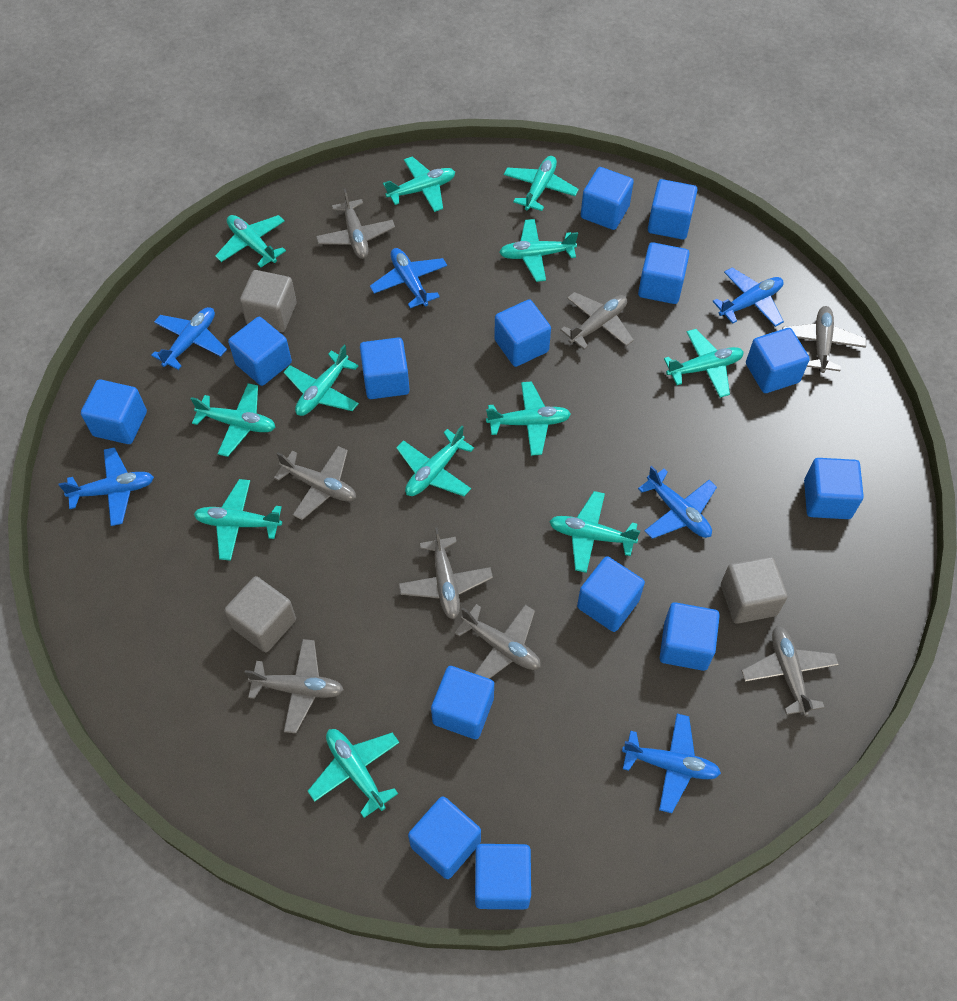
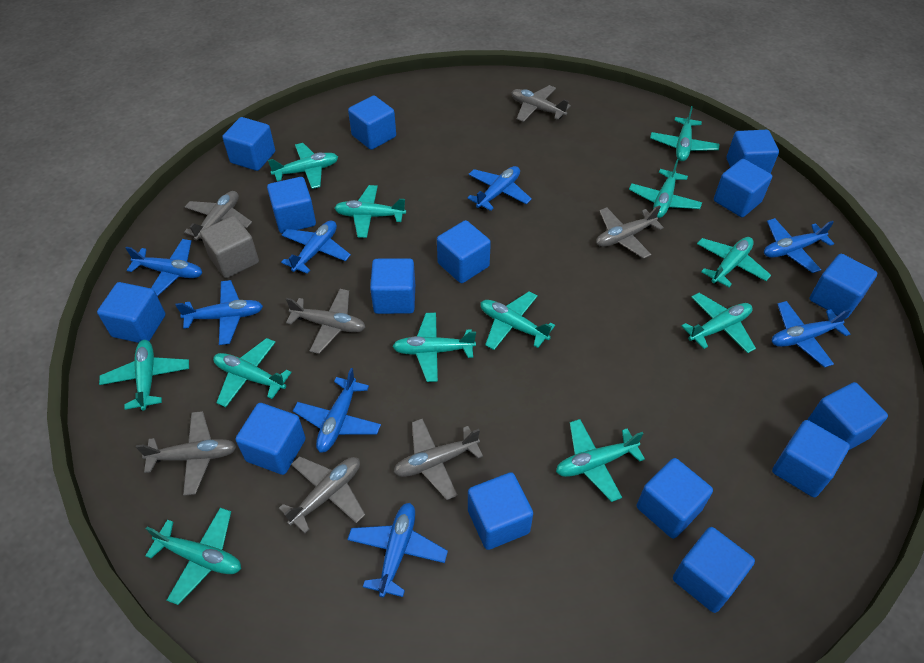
blue cube: 14 -> 15
blue plane: 6 -> 8
grey cube: 3 -> 1
grey plane: 8 -> 7

